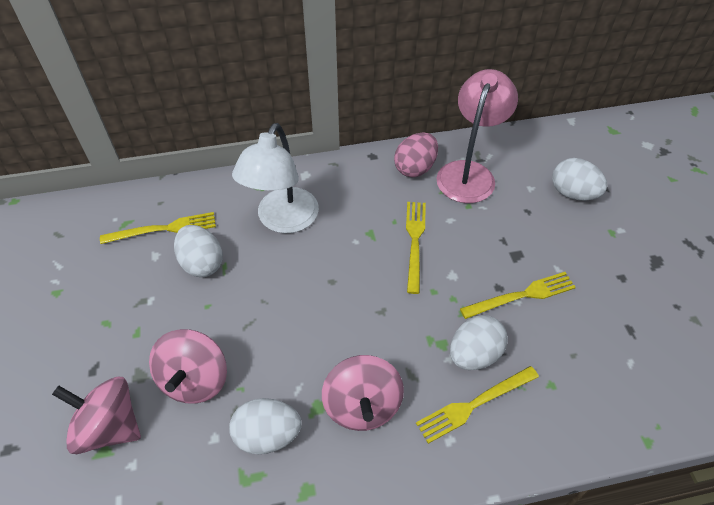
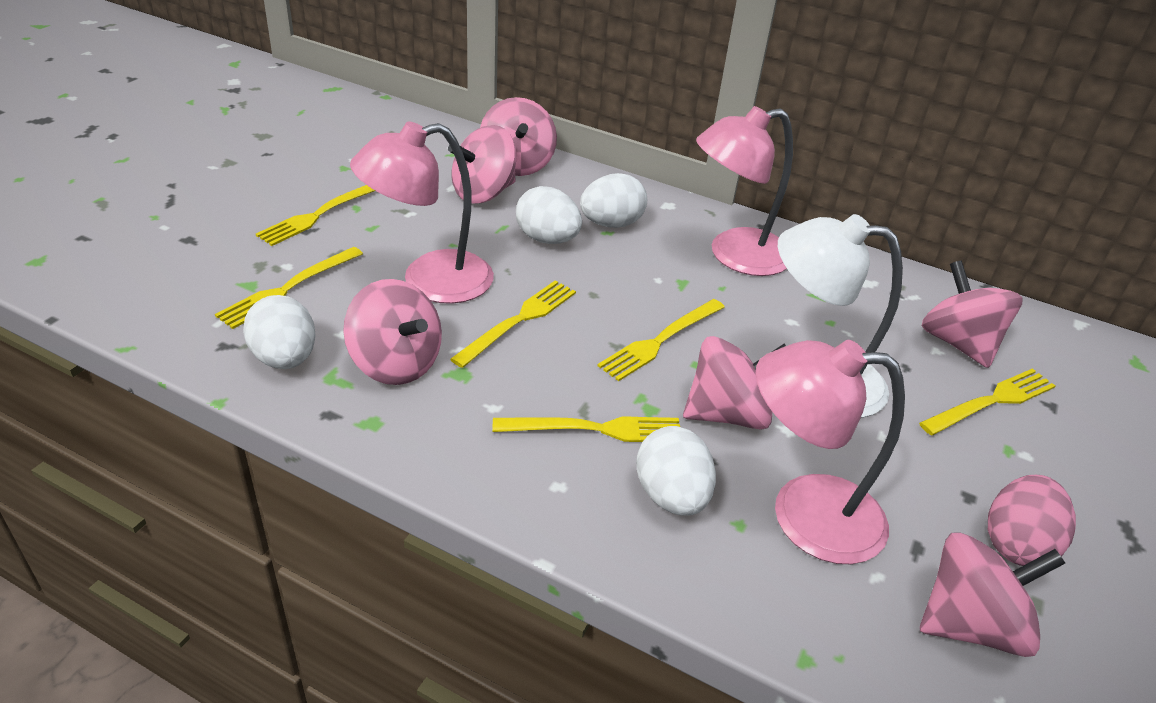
pink lamp: 1 -> 3
pink spinning top: 3 -> 6
yellow fork: 4 -> 6

